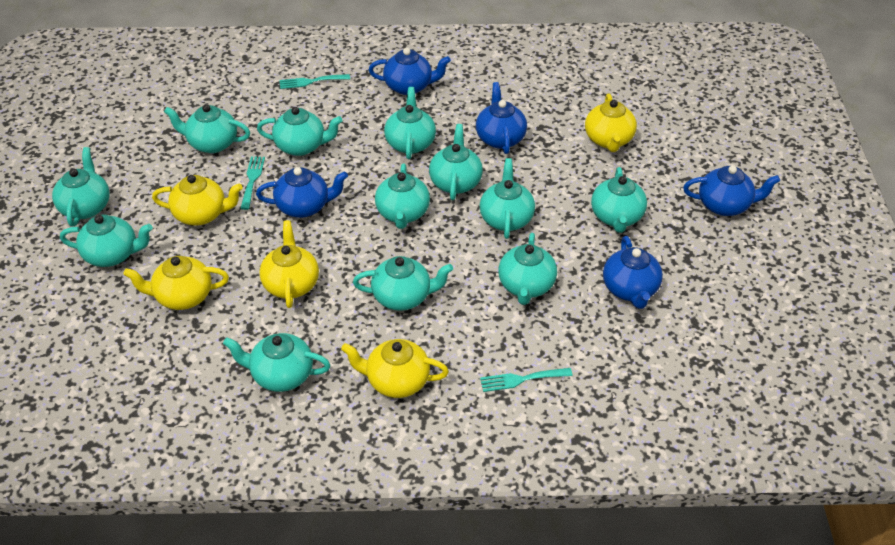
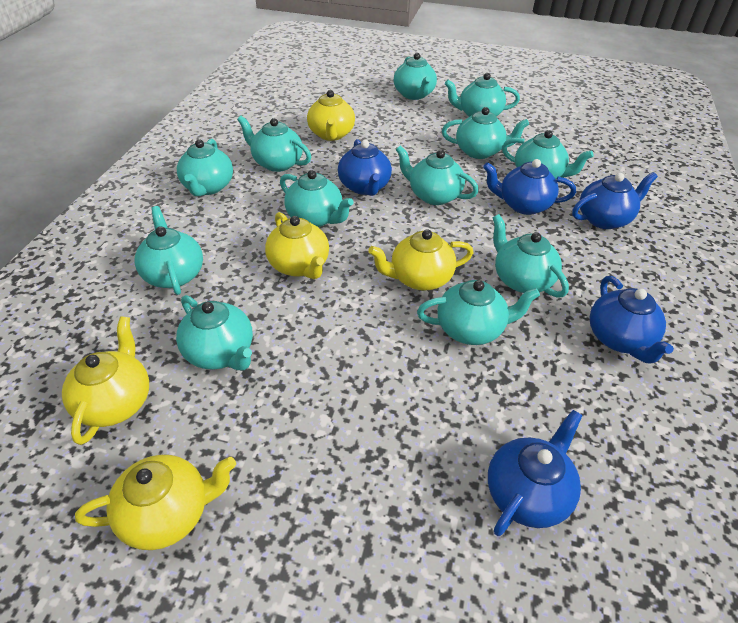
turquoise fork: 3 -> 0

